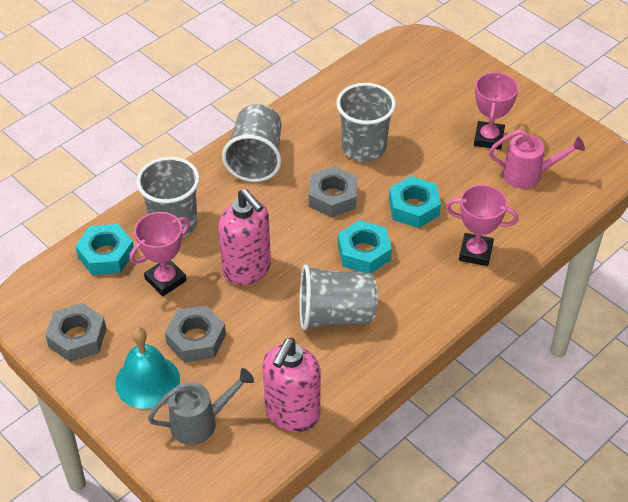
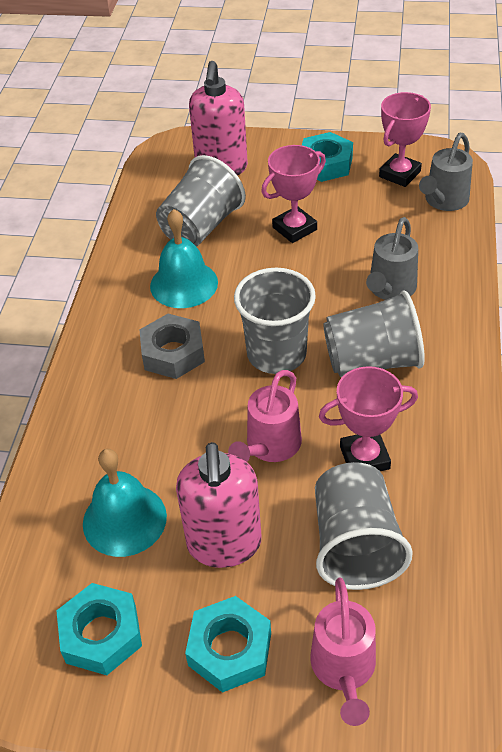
grey nut: 3 -> 1
grey watering can: 1 -> 2
pink watering can: 1 -> 2
turquoise bell: 1 -> 2

